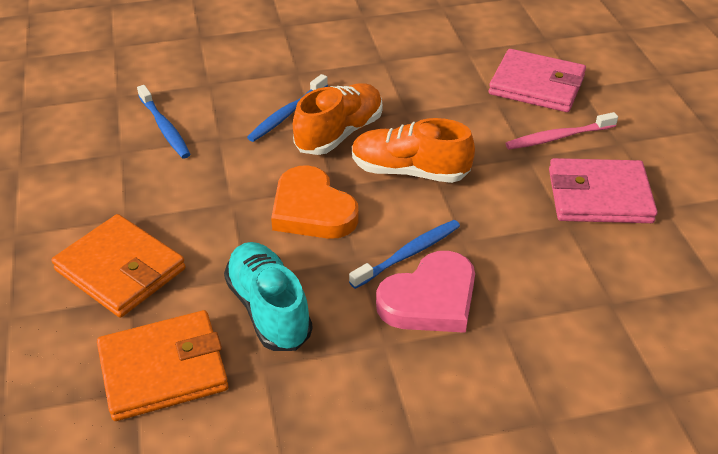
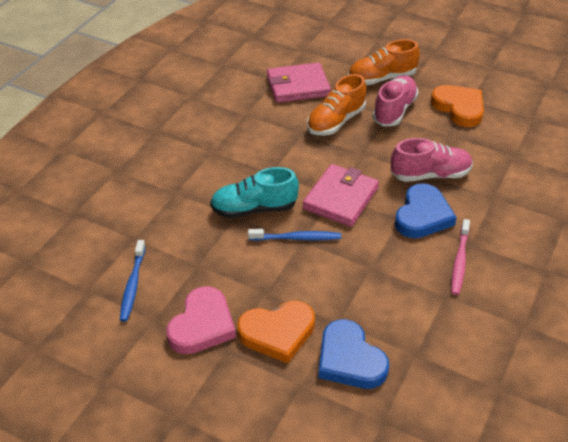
blue heart: 0 -> 2
blue toothbrush: 3 -> 2
orange heart: 1 -> 2
orange wallet: 2 -> 0
pink shoe: 0 -> 2

